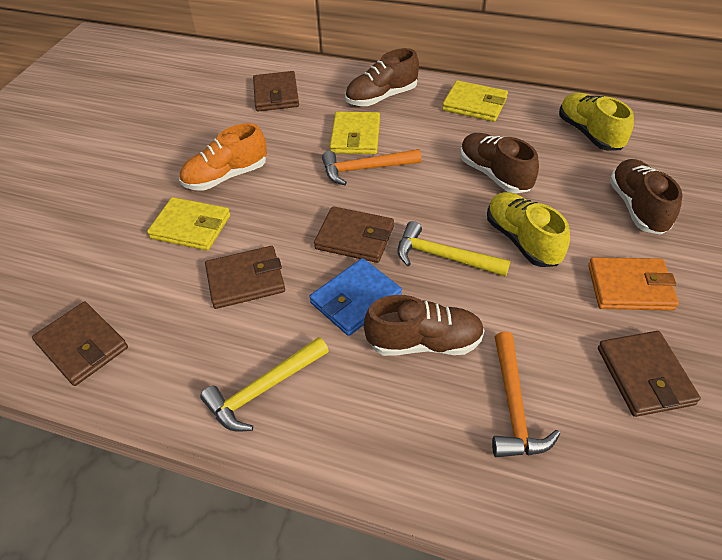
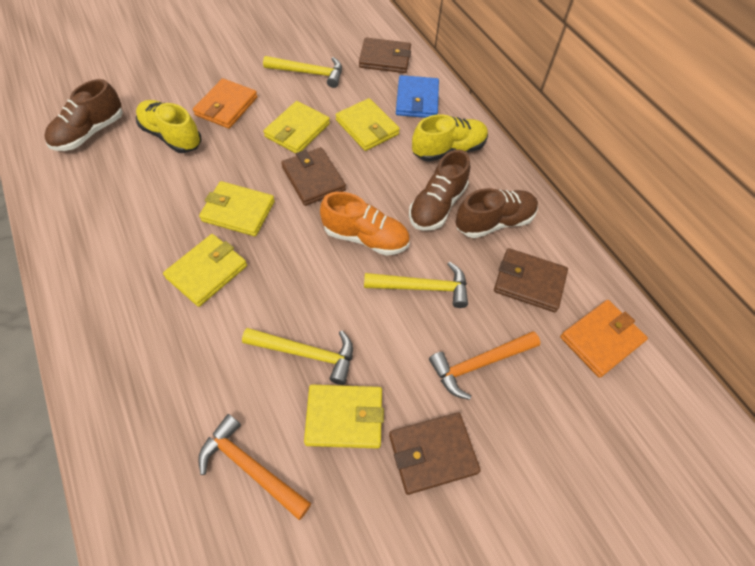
brown shoe: 4 -> 3
brown wallet: 5 -> 4
orange wallet: 1 -> 2
yellow hammer: 2 -> 3
yellow wallet: 3 -> 5

